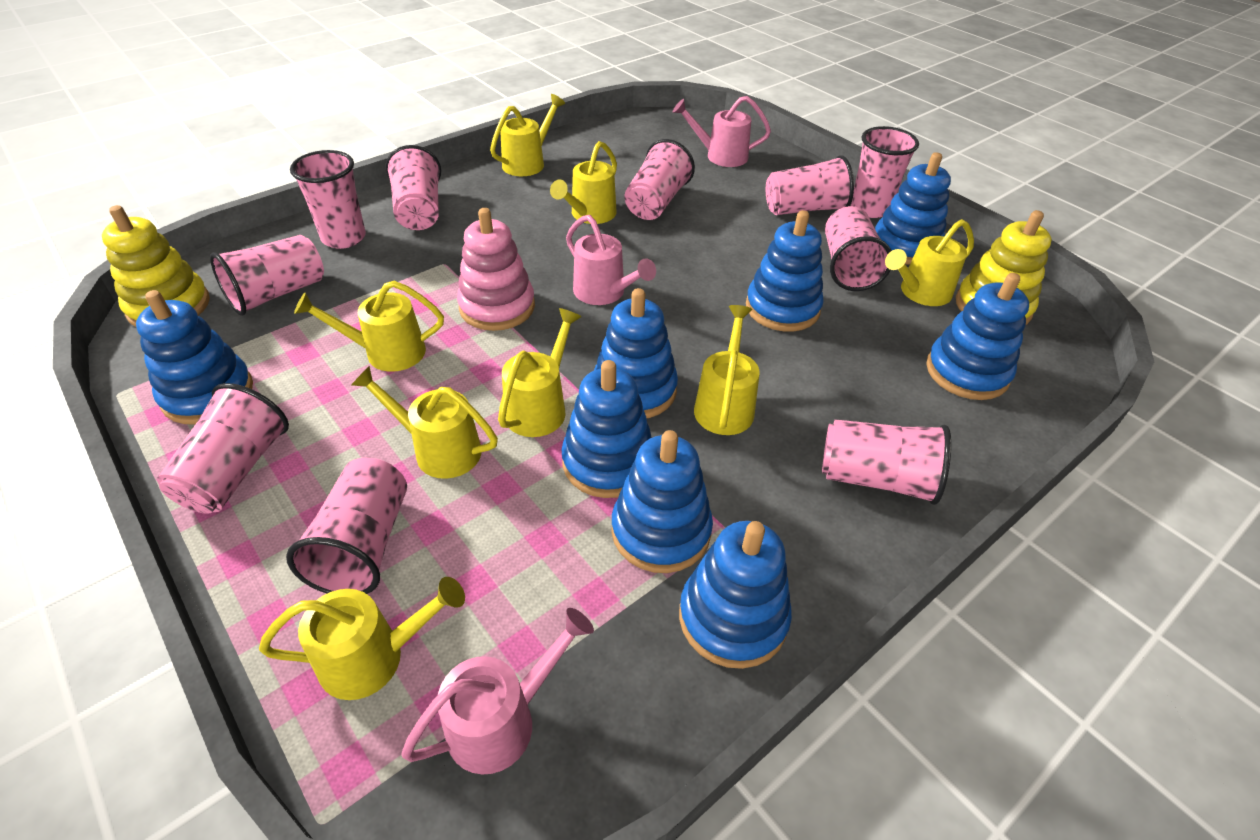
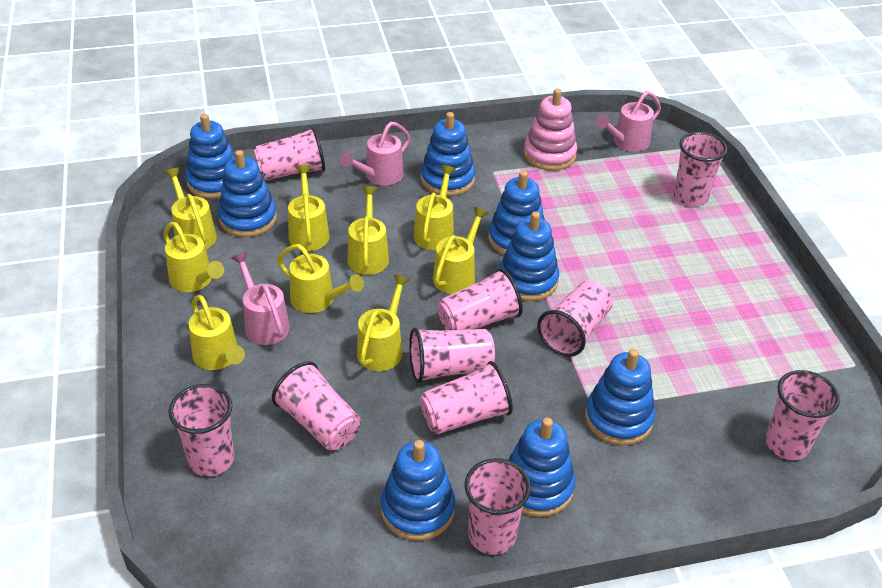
yellow stacking toy: 2 -> 0
yellow watering can: 8 -> 9

